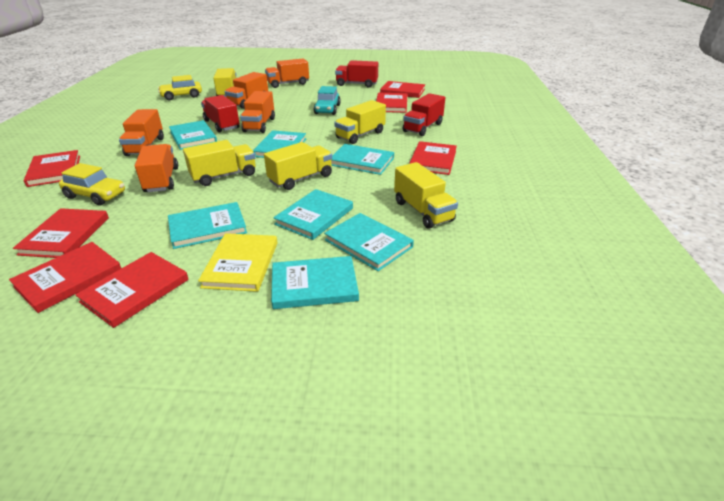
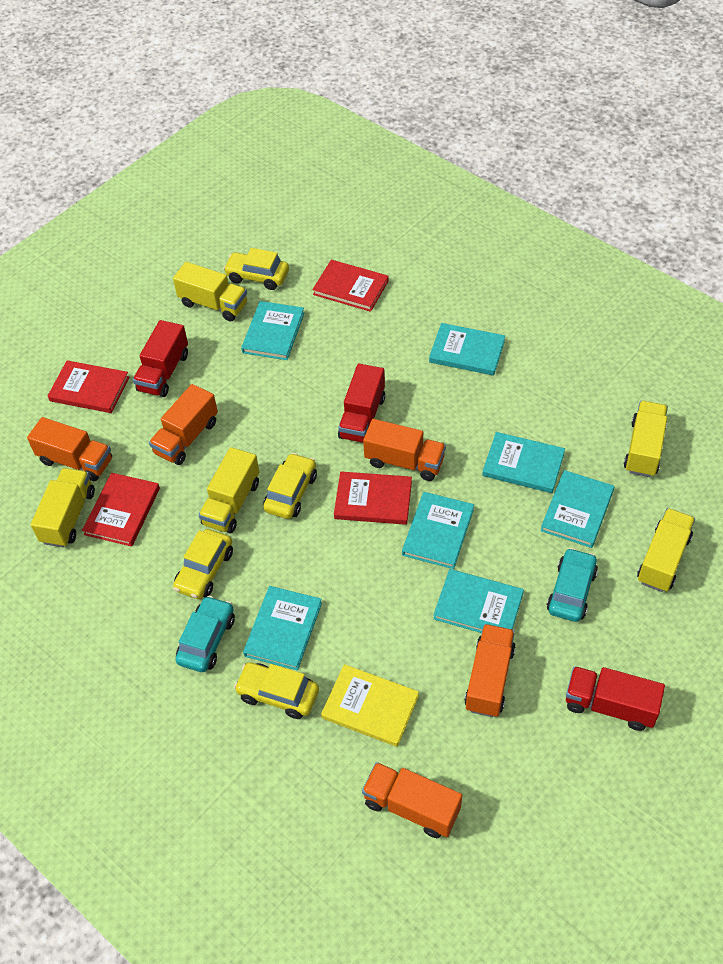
red book: 7 -> 4
turquoise car: 1 -> 2
yellow car: 2 -> 4

